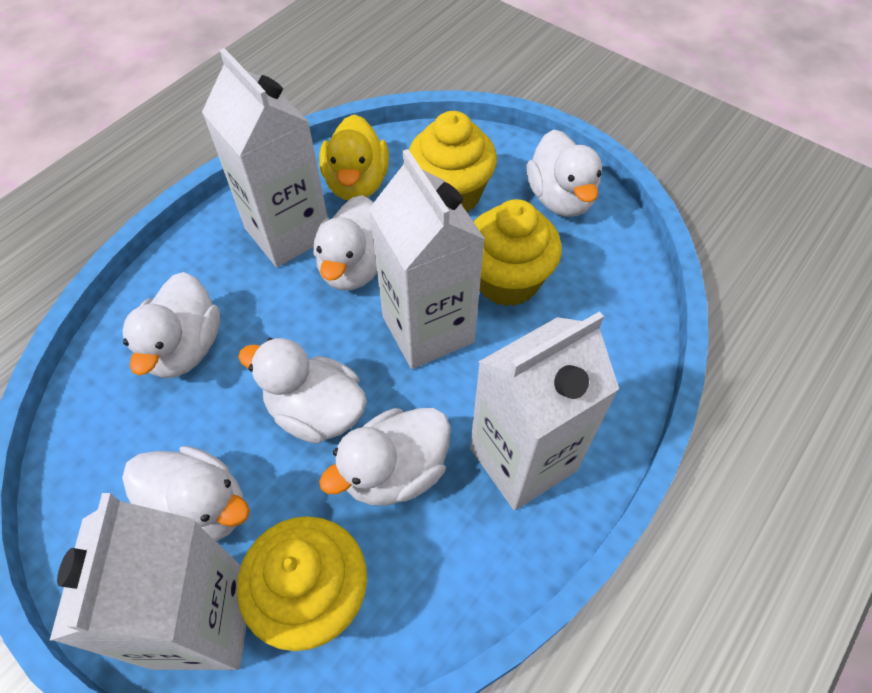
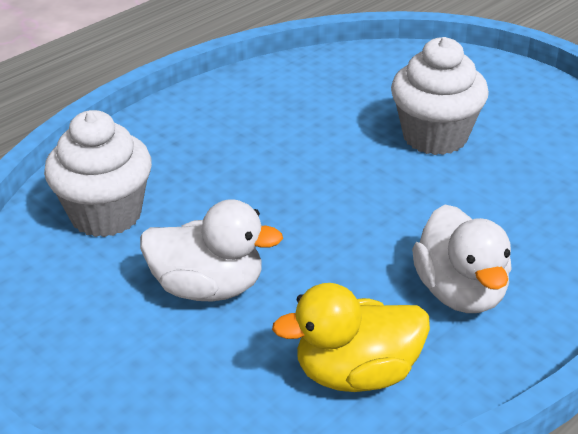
white carton: 4 -> 0
white cupcake: 0 -> 2
white duck: 6 -> 2
yellow cupcake: 3 -> 0

